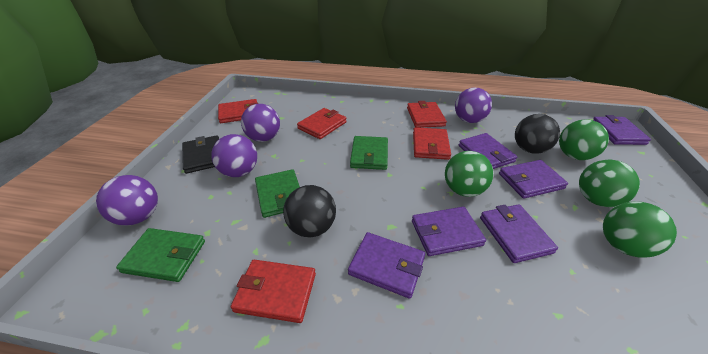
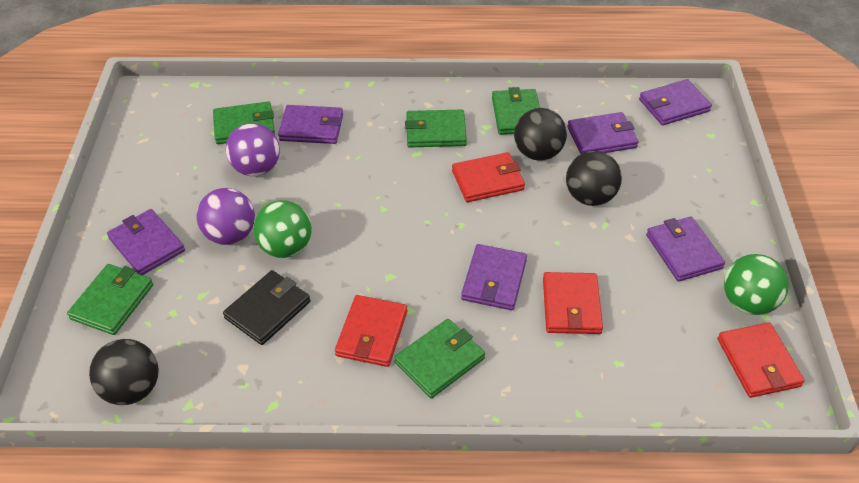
black ball: 2 -> 3
green ball: 4 -> 2
green wallet: 3 -> 5
purple ball: 4 -> 2
red wallet: 5 -> 4

